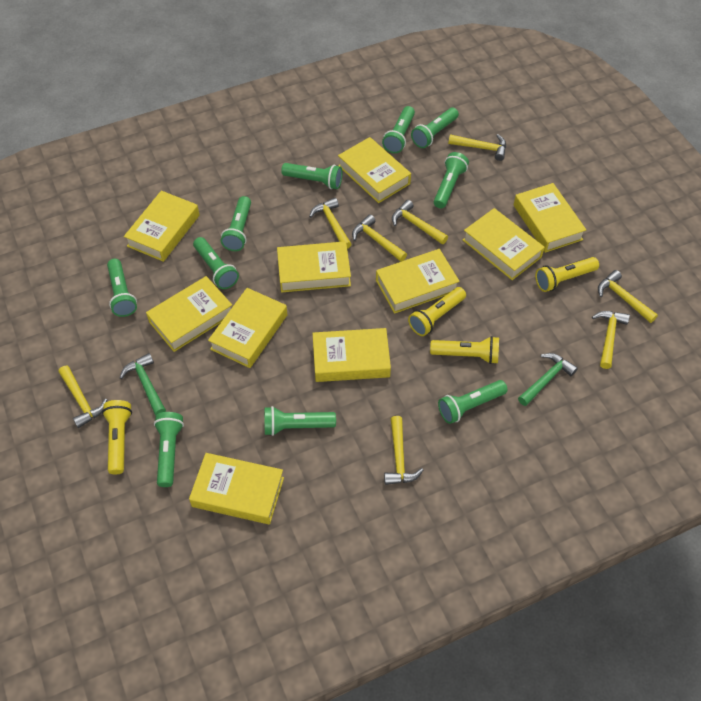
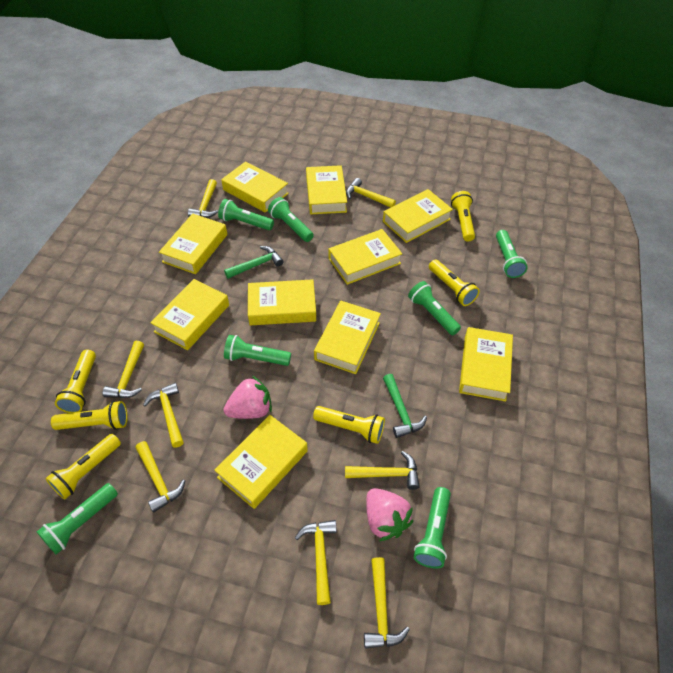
green flashlight: 10 -> 7
pink strawberry: 0 -> 2
yellow flashlight: 4 -> 6

